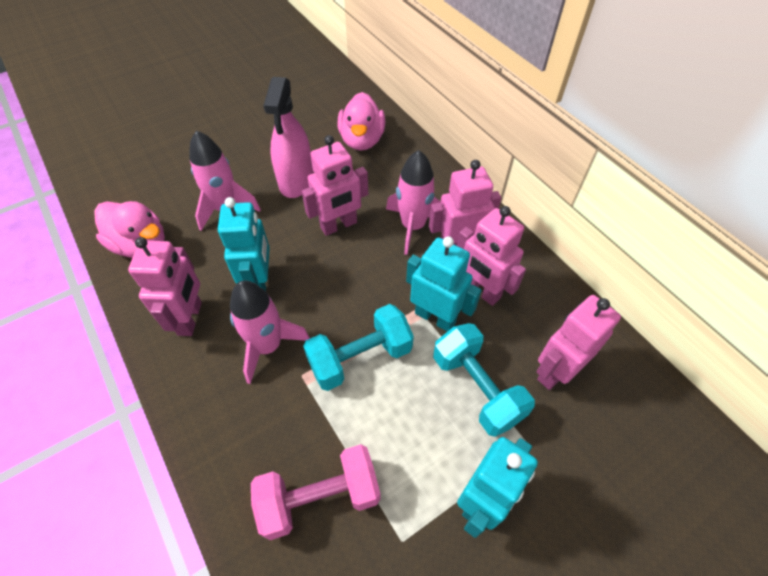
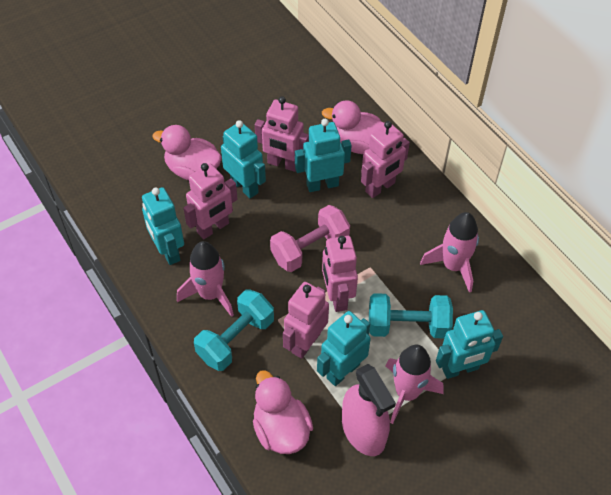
pink duck: 2 -> 3
turquoise robot: 3 -> 5

